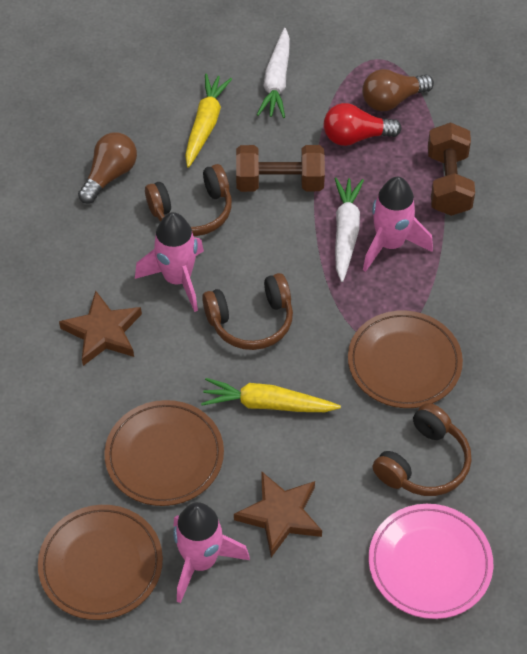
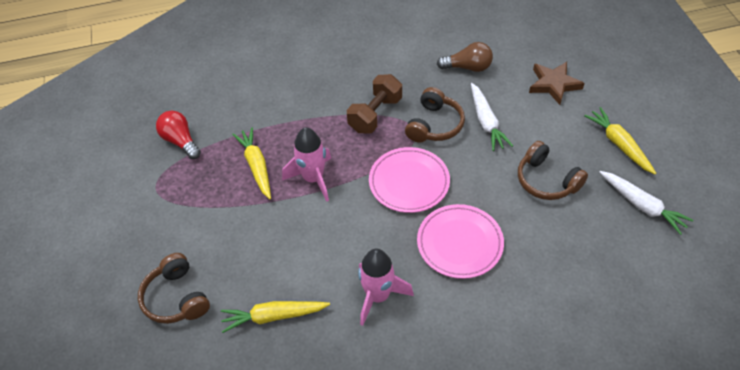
brown dumbbell: 2 -> 1
brown light bulb: 2 -> 1
brown plate: 3 -> 0
brown star: 2 -> 1
pink plate: 1 -> 2
pink rocket: 3 -> 2
yellow carrot: 2 -> 3

